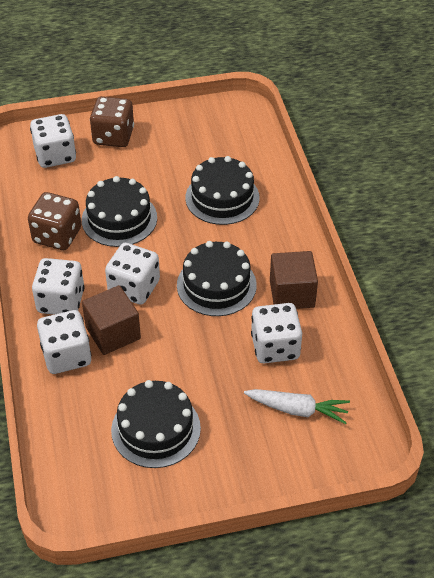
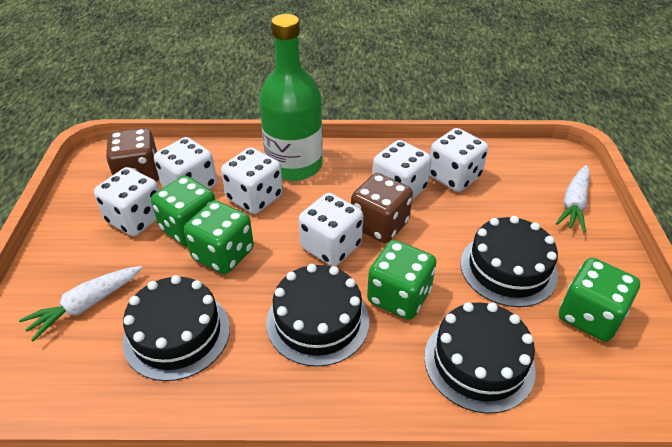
brown cube: 2 -> 0
green bottle: 0 -> 1
green dice: 0 -> 4
white carrot: 1 -> 2
white dice: 5 -> 6

